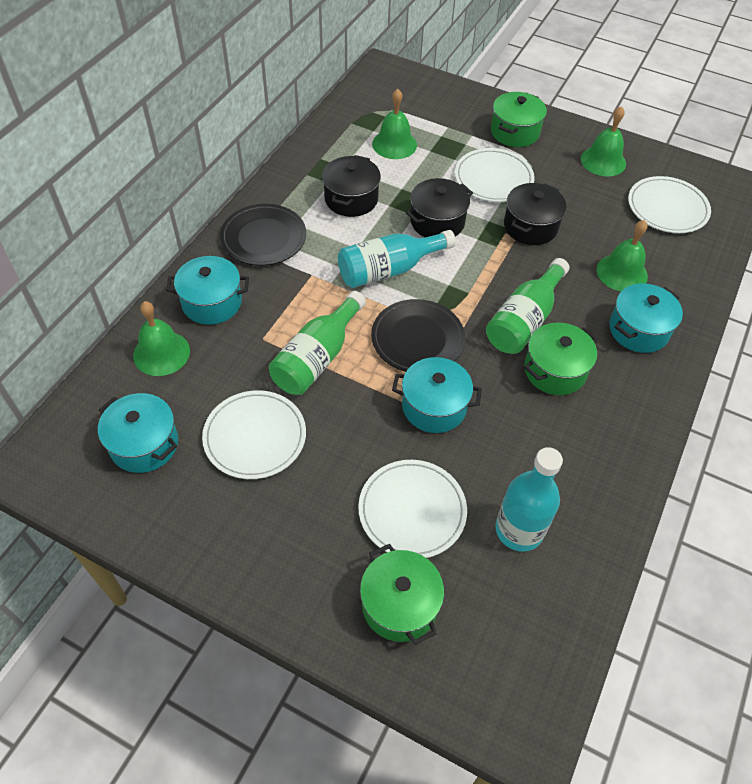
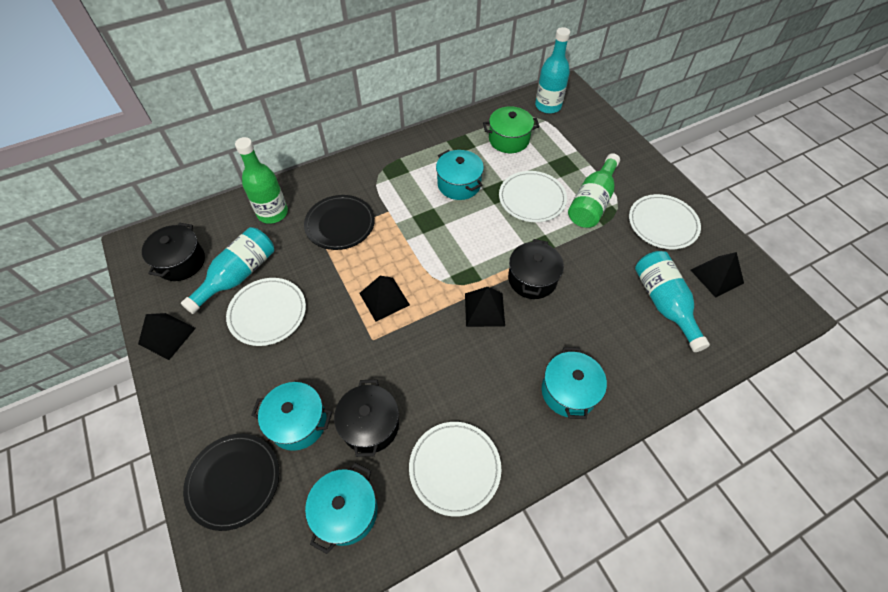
black pyramid: 0 -> 4
green bell: 4 -> 0
green pot: 3 -> 1
turquoise bottle: 2 -> 3

